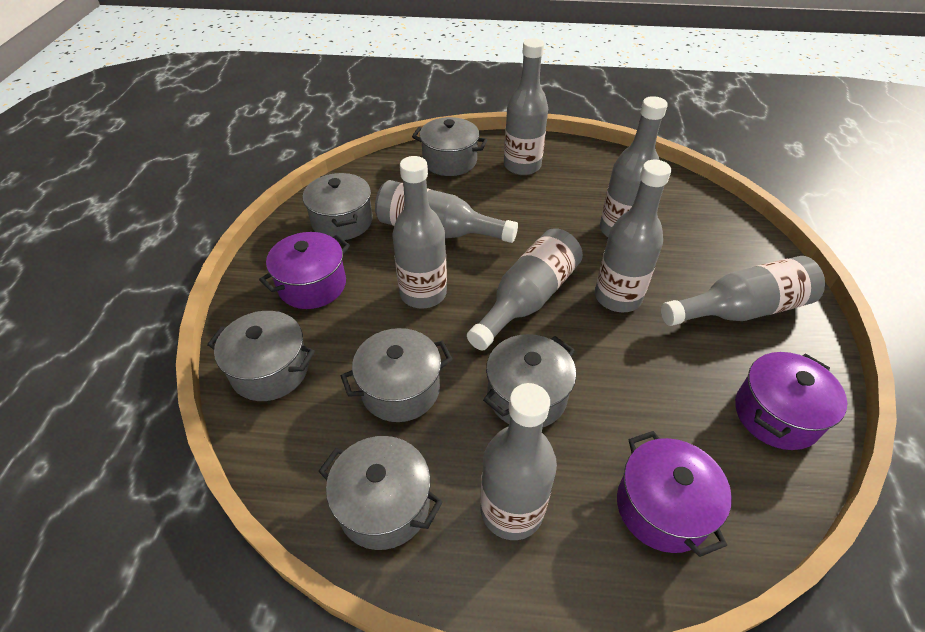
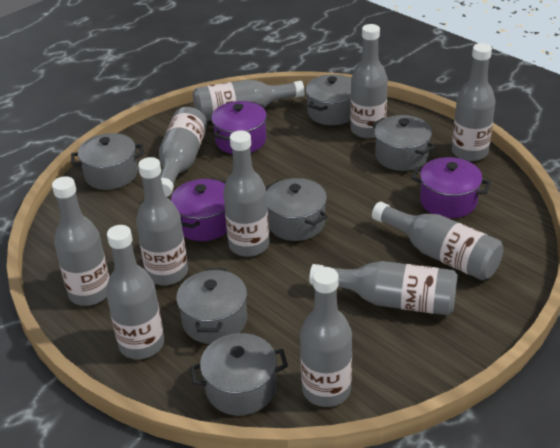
grey bottle: 8 -> 11

